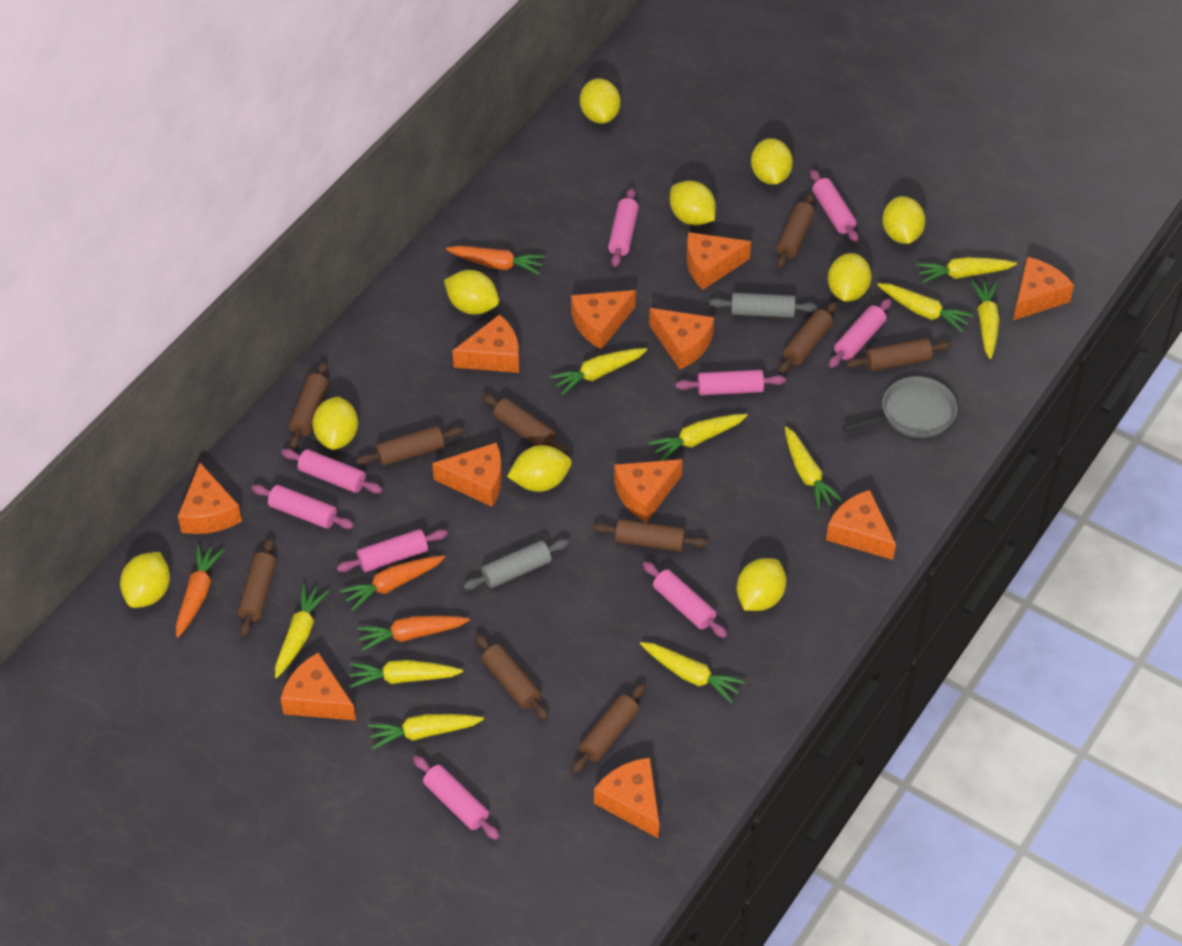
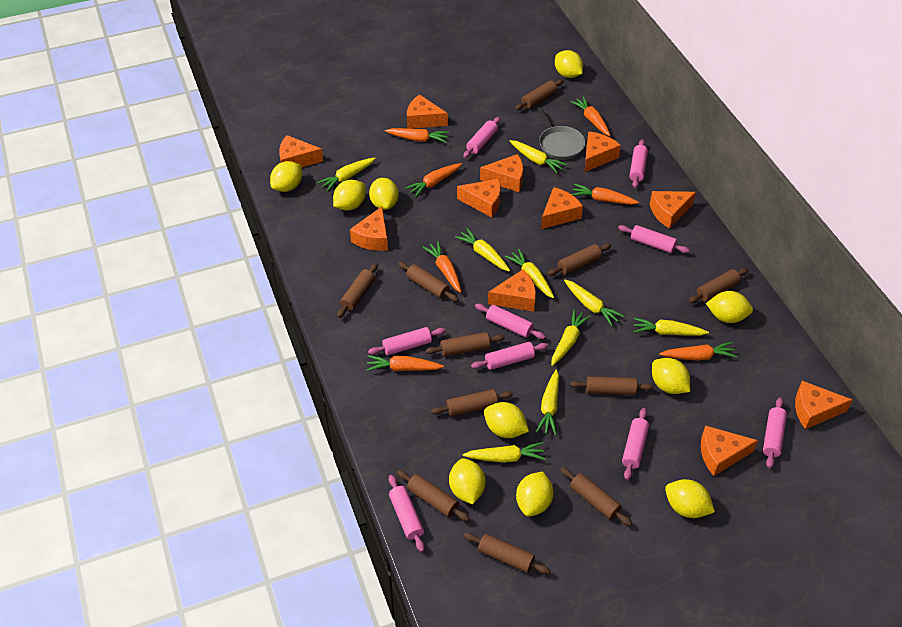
brown rolling pin: 10 -> 11
grey rolling pin: 2 -> 0
orange carrot: 4 -> 7
yellow carrot: 10 -> 9

